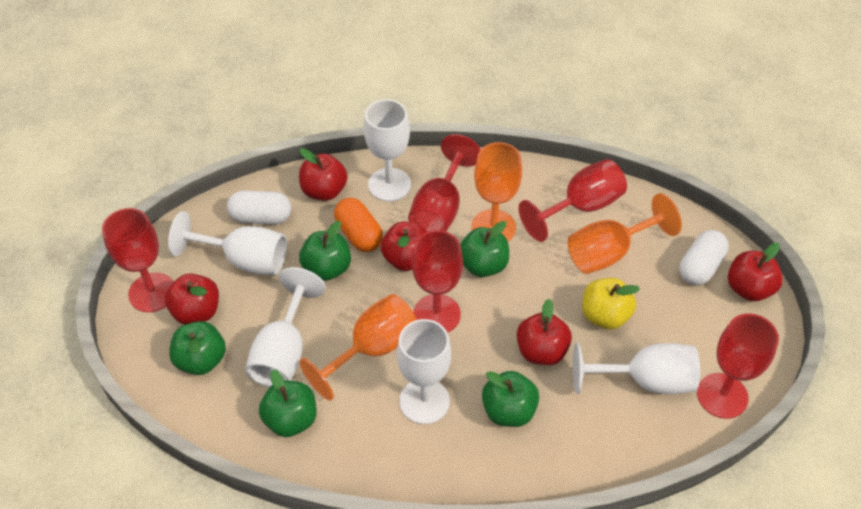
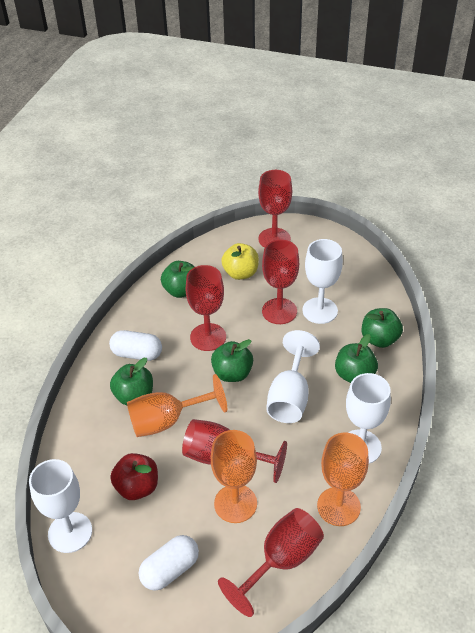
orange capsule: 1 -> 0
red apple: 5 -> 1
white goblet: 5 -> 4

